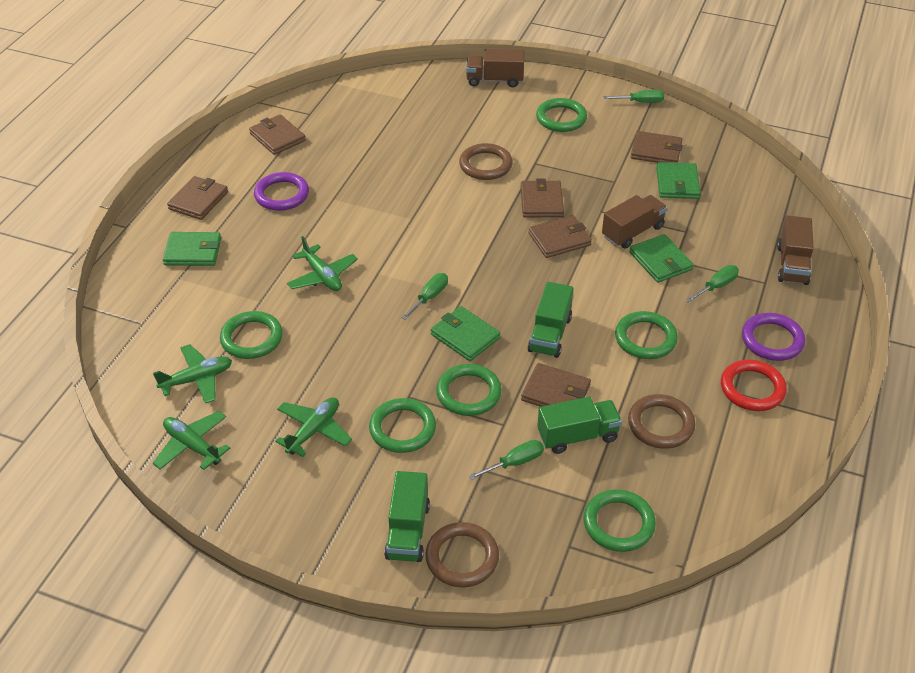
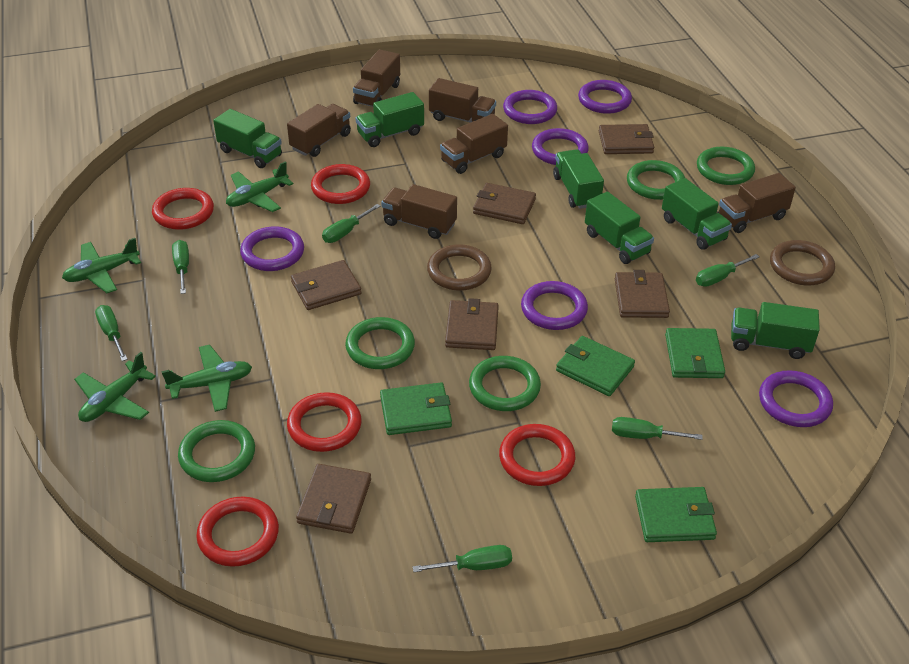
brown ring: 3 -> 2
brown truck: 3 -> 6
green ring: 6 -> 5
green screwdriver: 4 -> 6
green truck: 3 -> 6
purple ring: 2 -> 6
red ring: 1 -> 5

